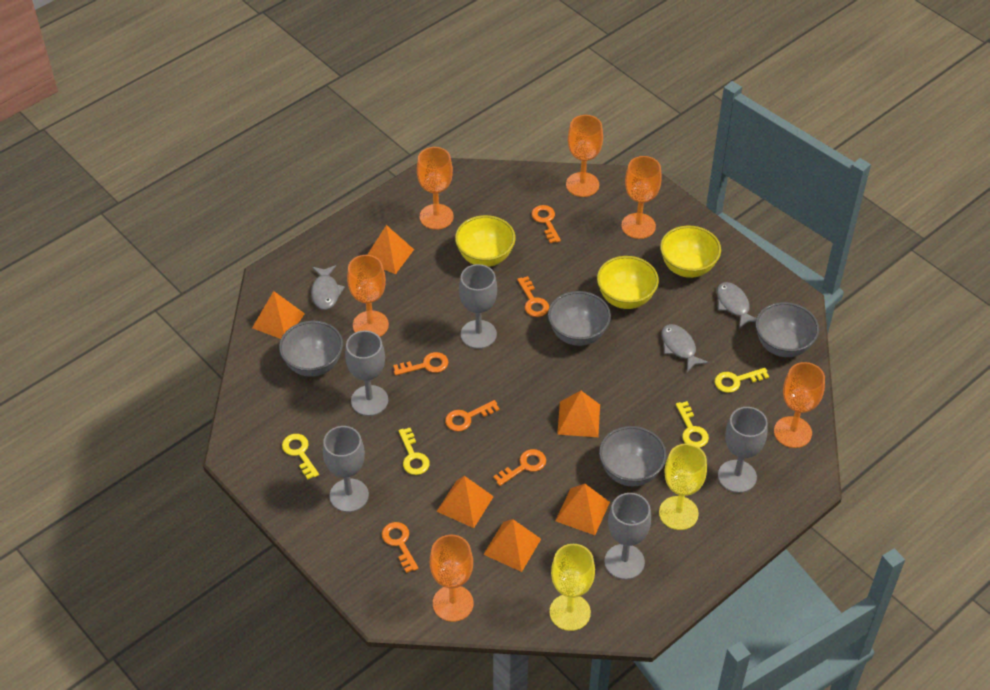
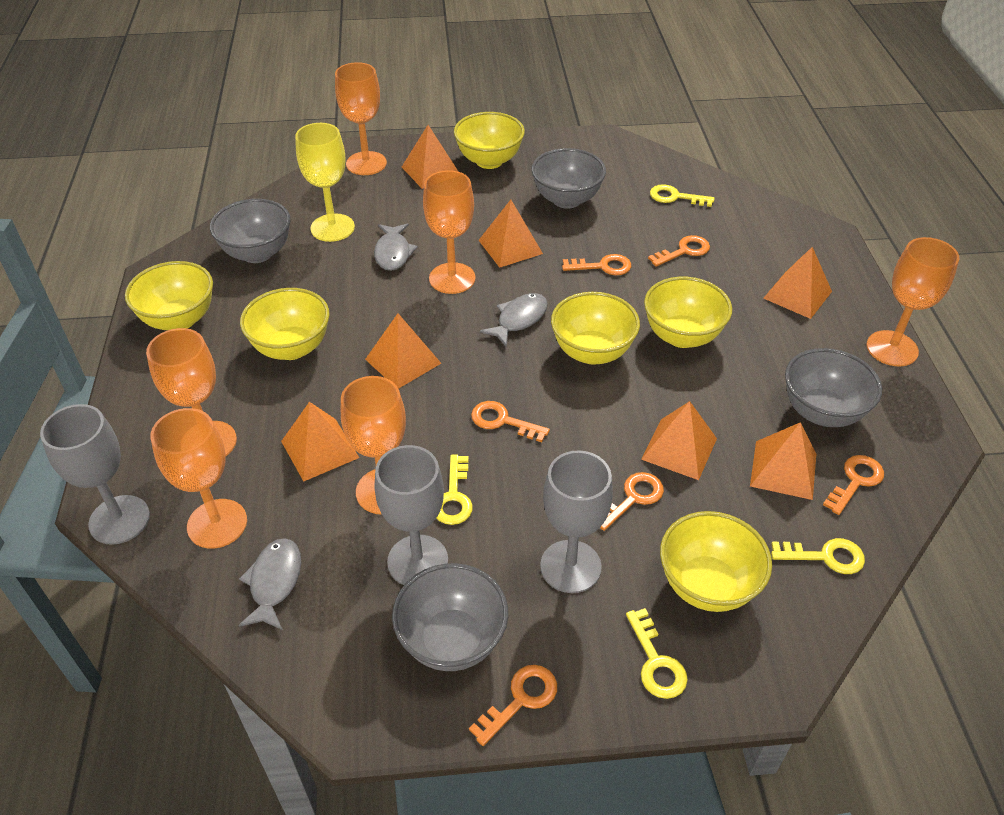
grey goblet: 5 -> 3
orange pyramid: 6 -> 7
yellow bowl: 3 -> 6
yellow goblet: 2 -> 1

